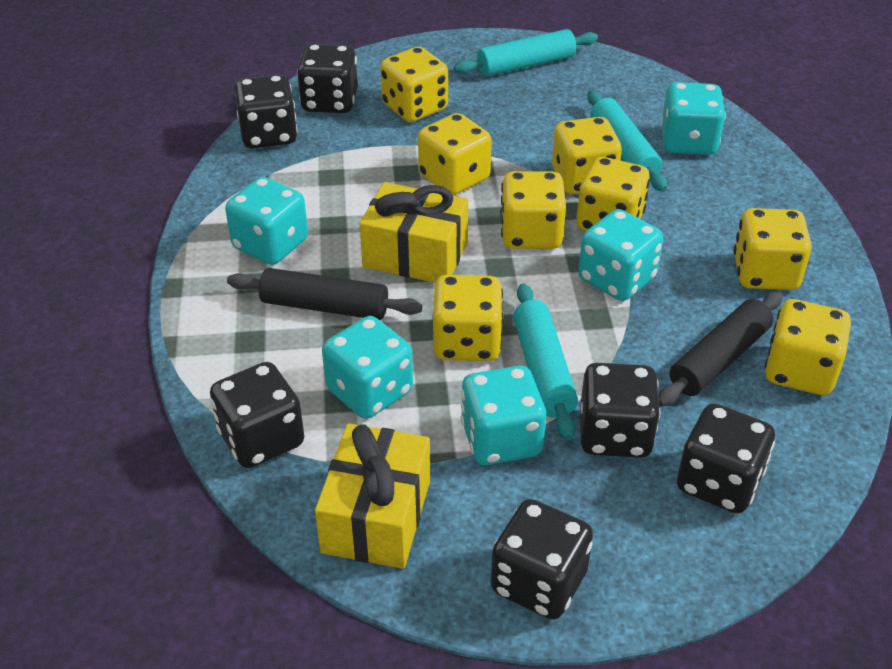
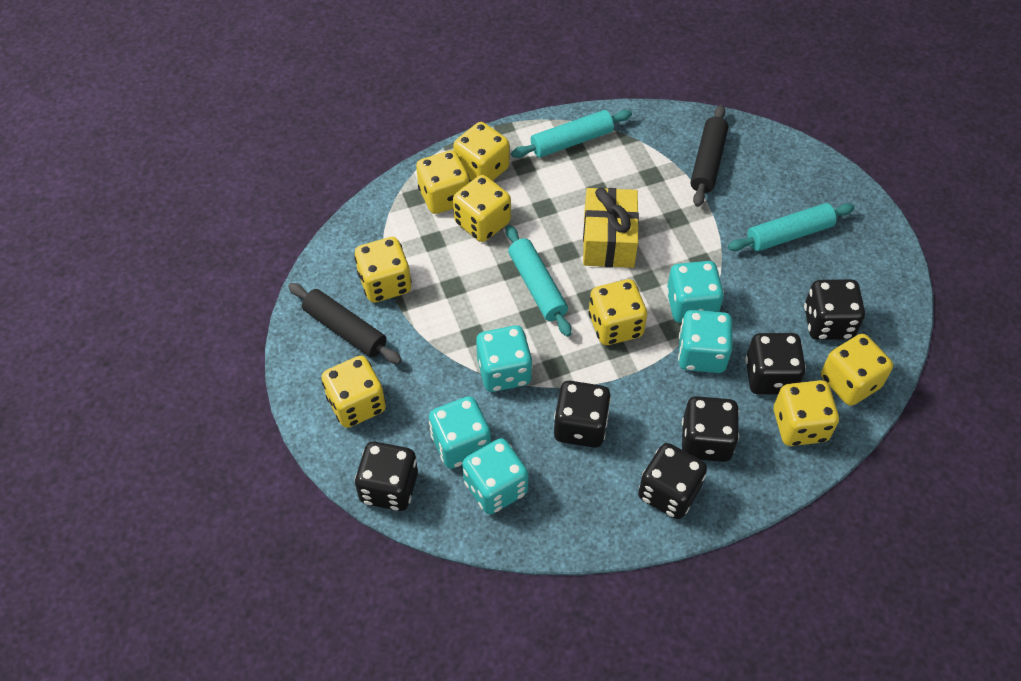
yellow gift: 2 -> 1

